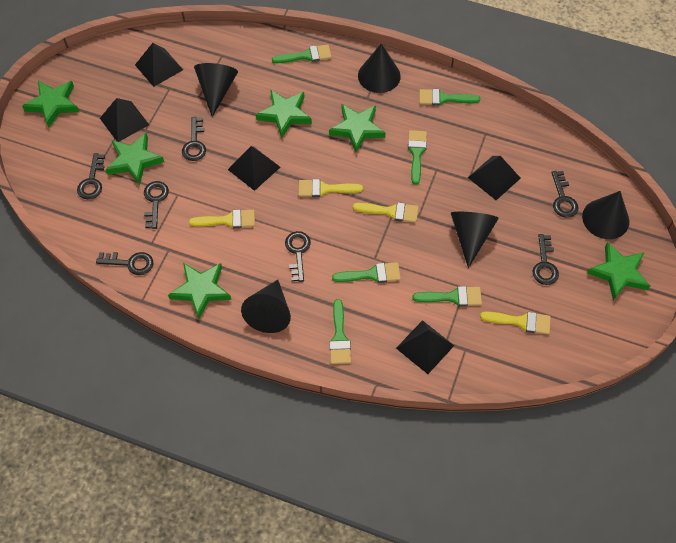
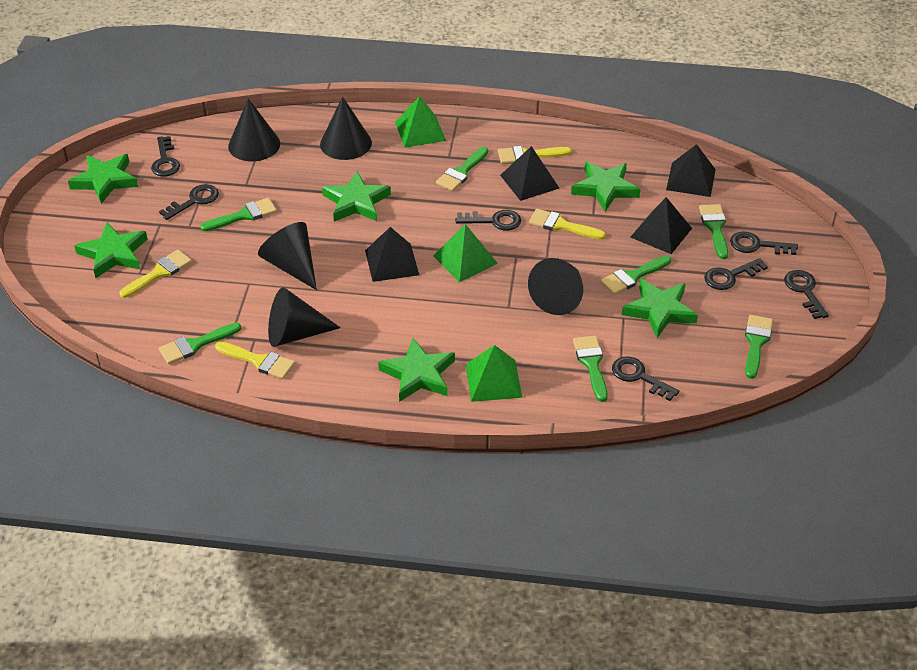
black pyramid: 5 -> 4
green brush: 6 -> 7
green pyramid: 0 -> 3

